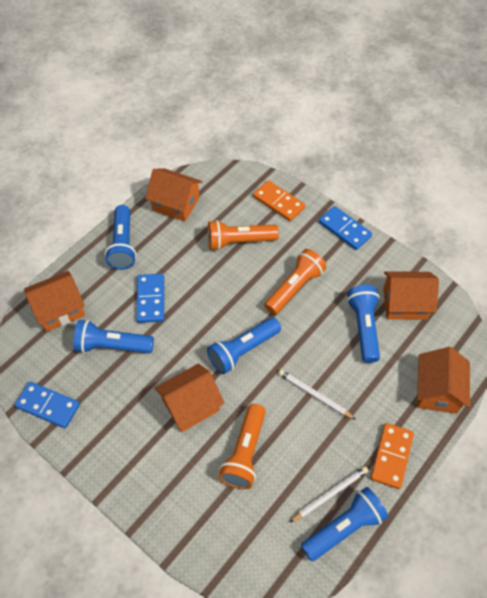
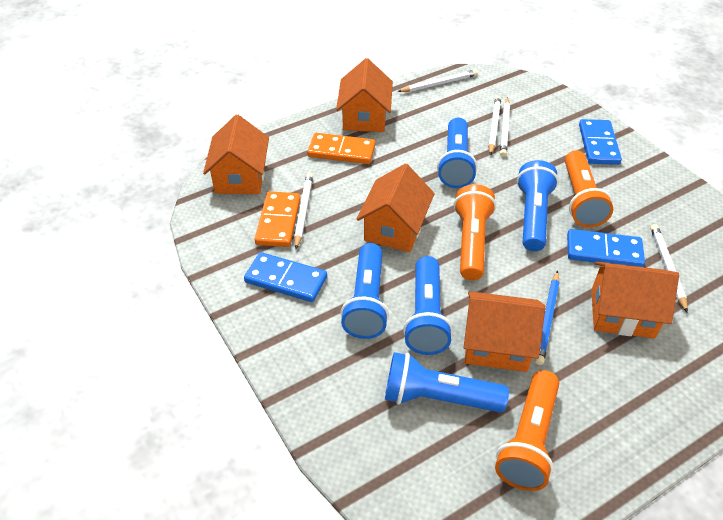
blue pencil: 0 -> 1
white pencil: 2 -> 5

